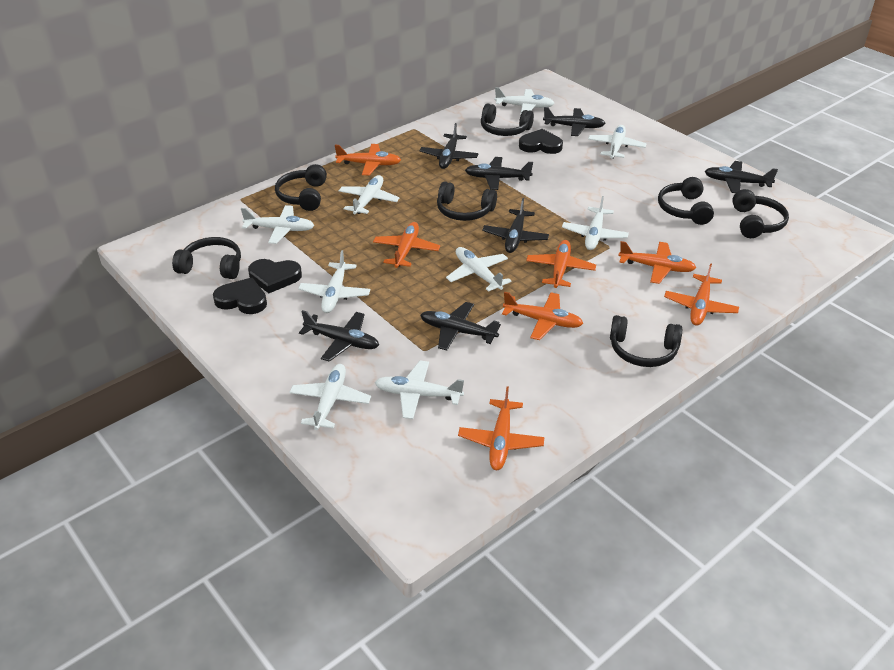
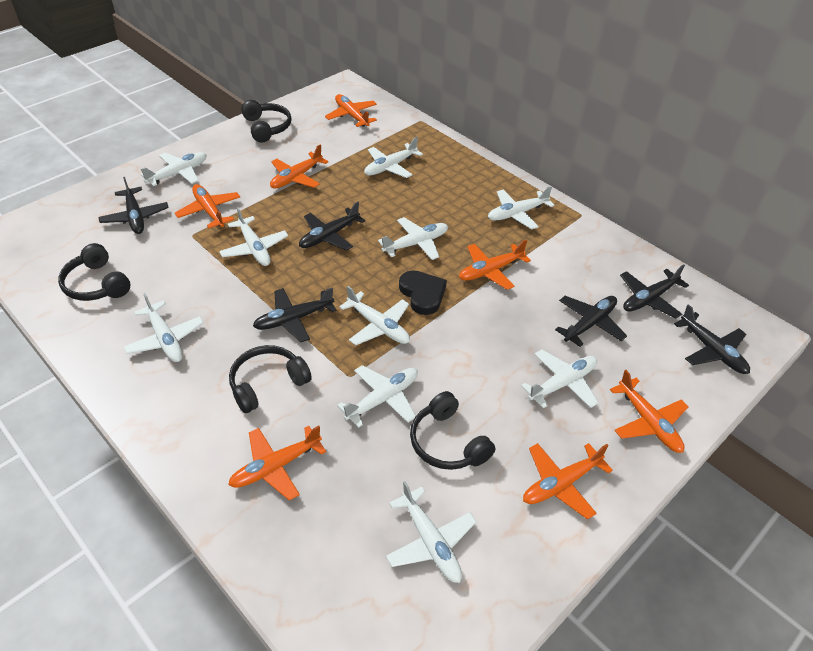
black headphones: 7 -> 4
black heart: 3 -> 1
black plane: 7 -> 6
white plane: 9 -> 10

